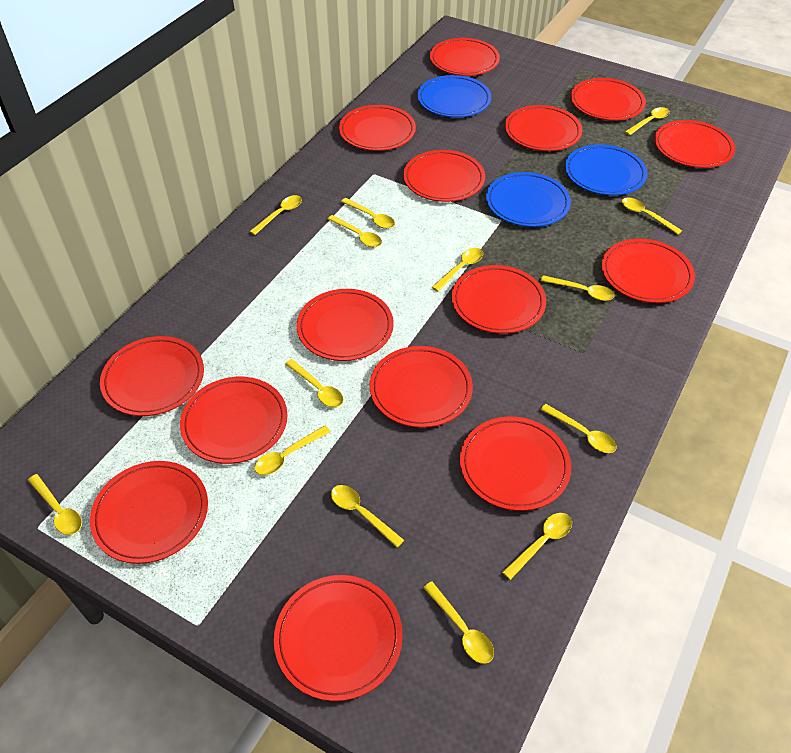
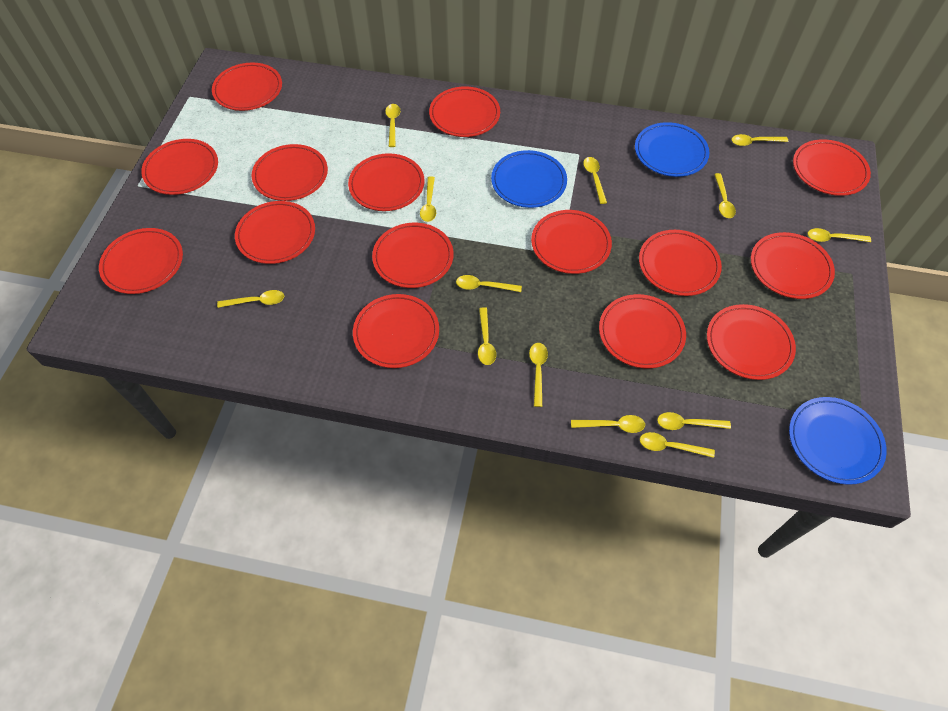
yellow spoon: 14 -> 13

